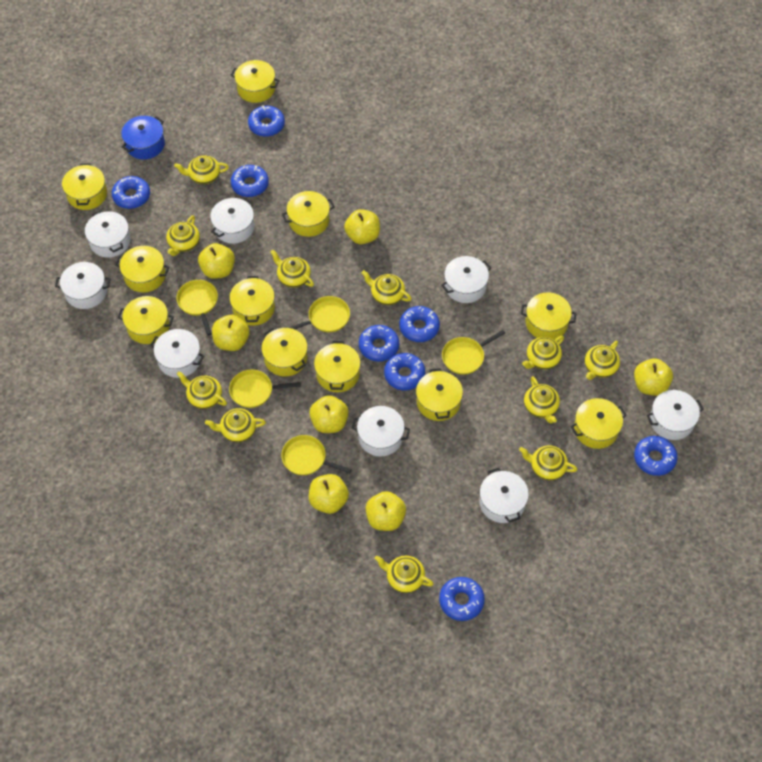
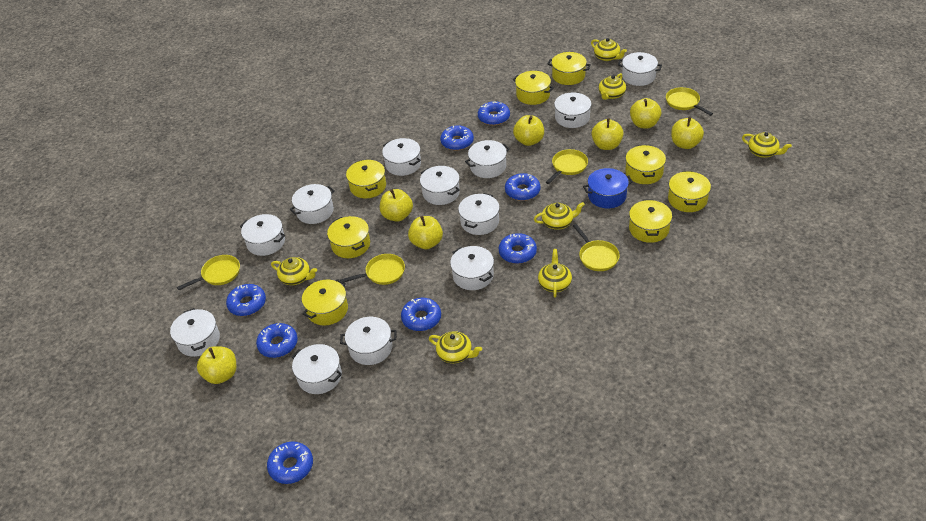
white pot: 8 -> 12
yellow pot: 11 -> 8
yellow teapot: 11 -> 7

